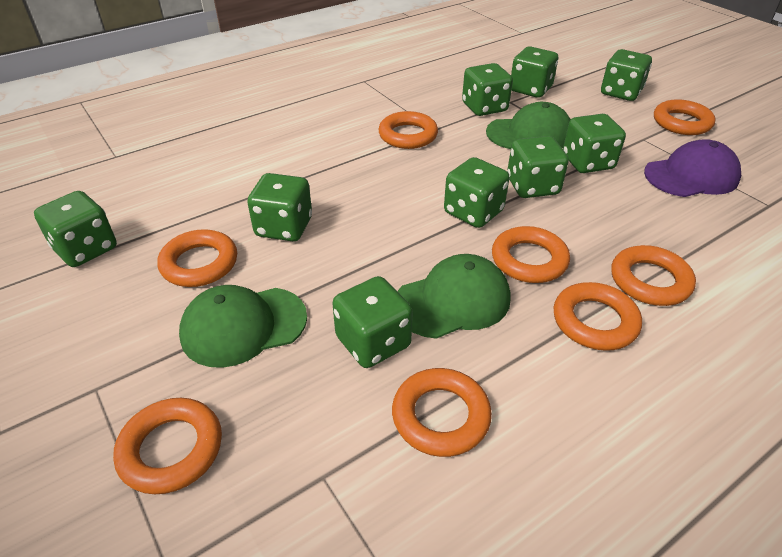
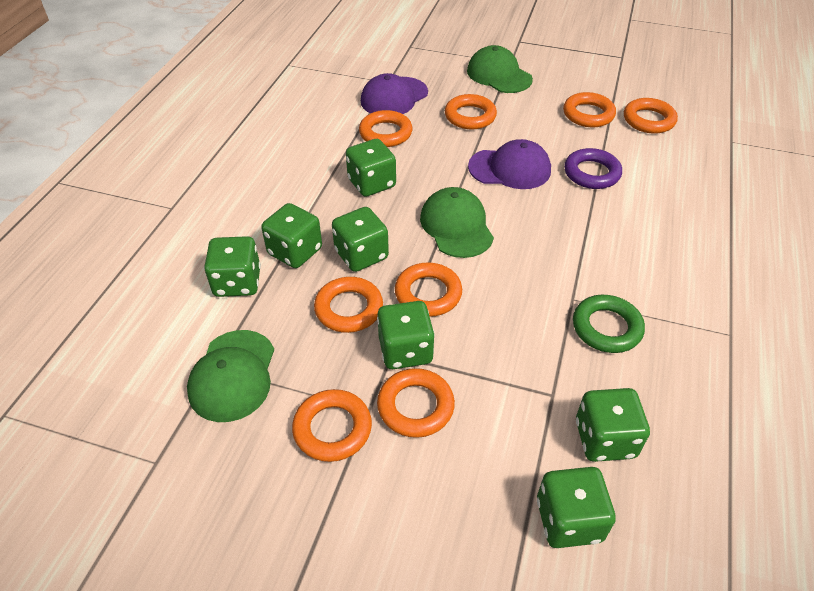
green dice: 9 -> 7
green ring: 0 -> 1
purple cap: 1 -> 2
purple ring: 0 -> 1

